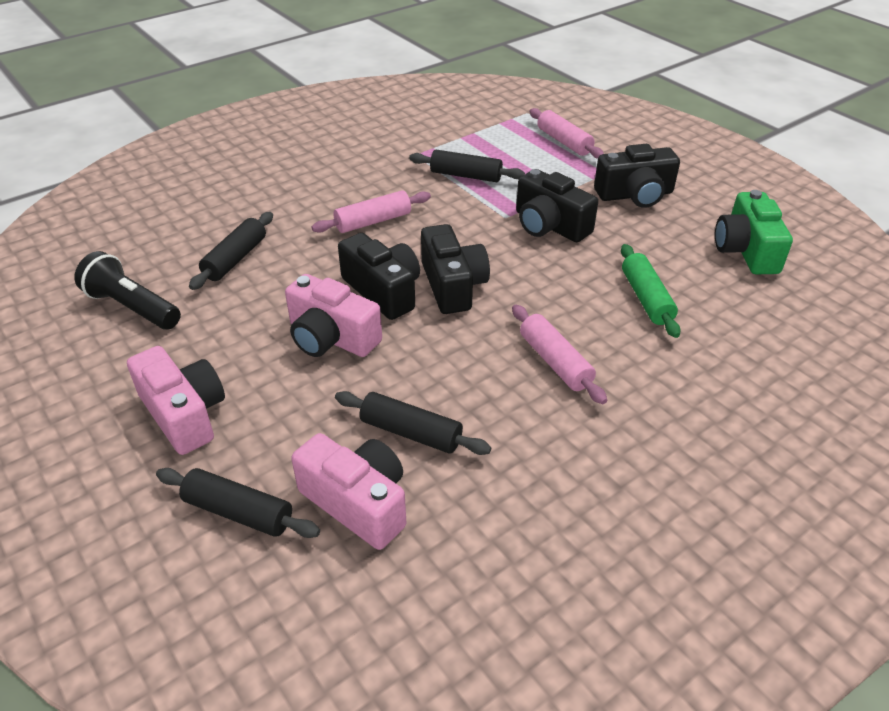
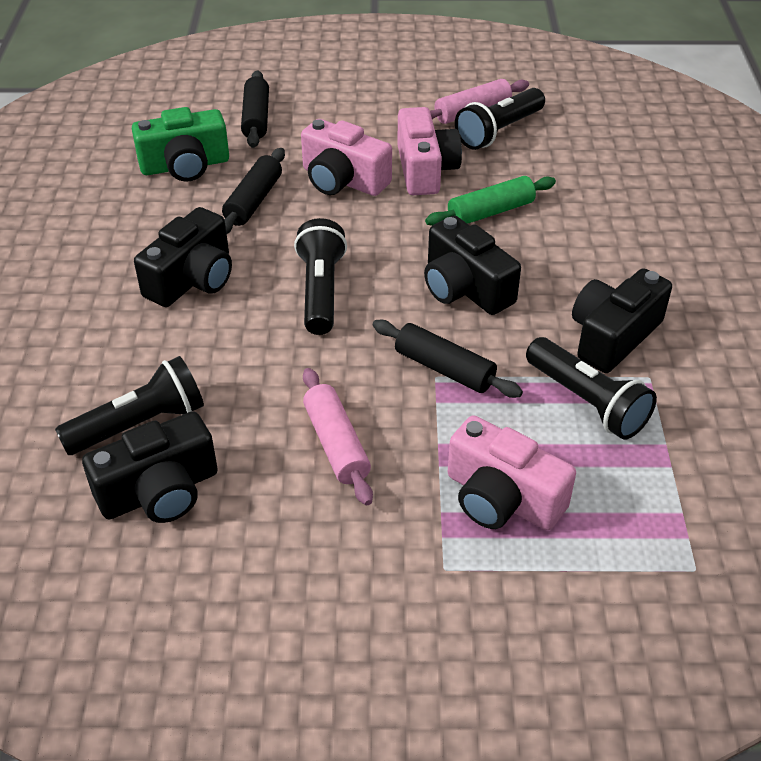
black flashlight: 1 -> 4
black rolling pin: 4 -> 3
pink rolling pin: 3 -> 2

